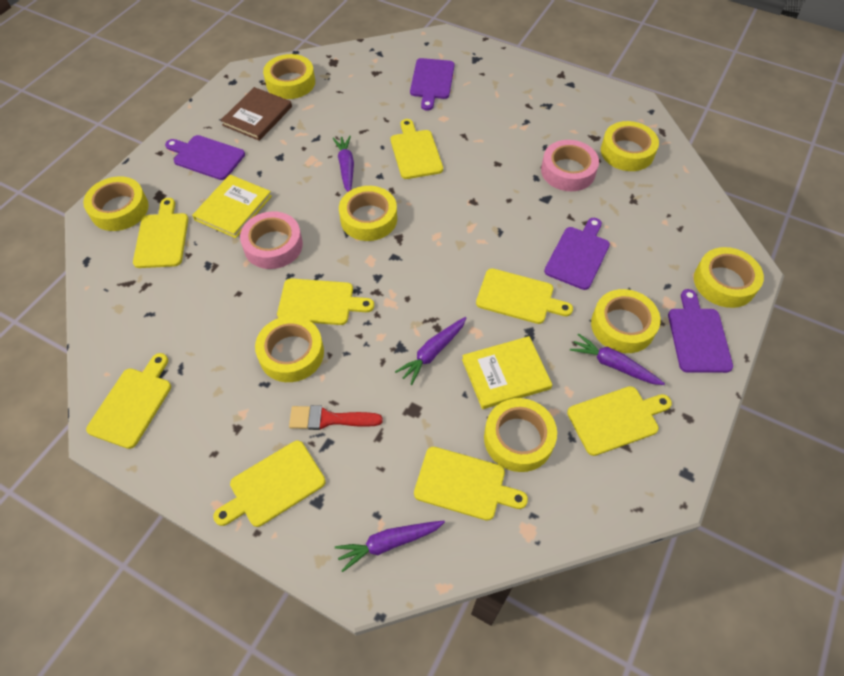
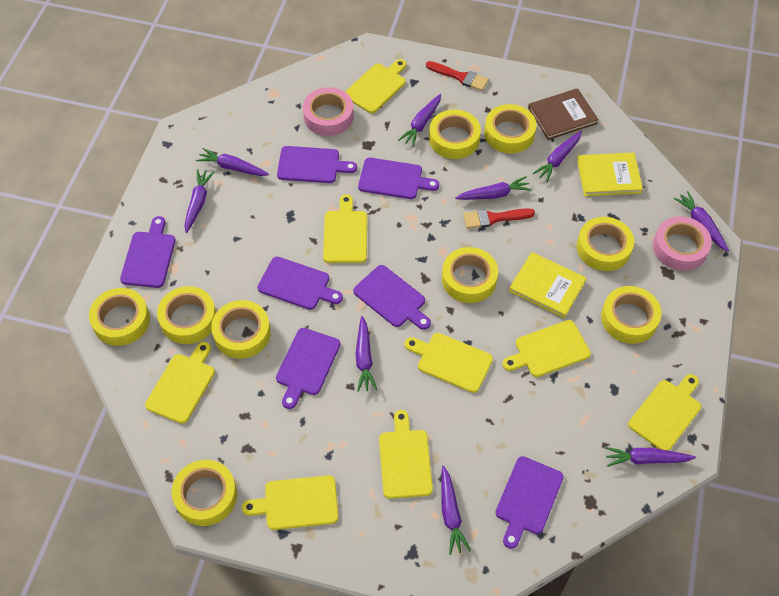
purple carrot: 4 -> 9
purple cutting board: 4 -> 7
red brush: 1 -> 2
yellow tape: 8 -> 9

